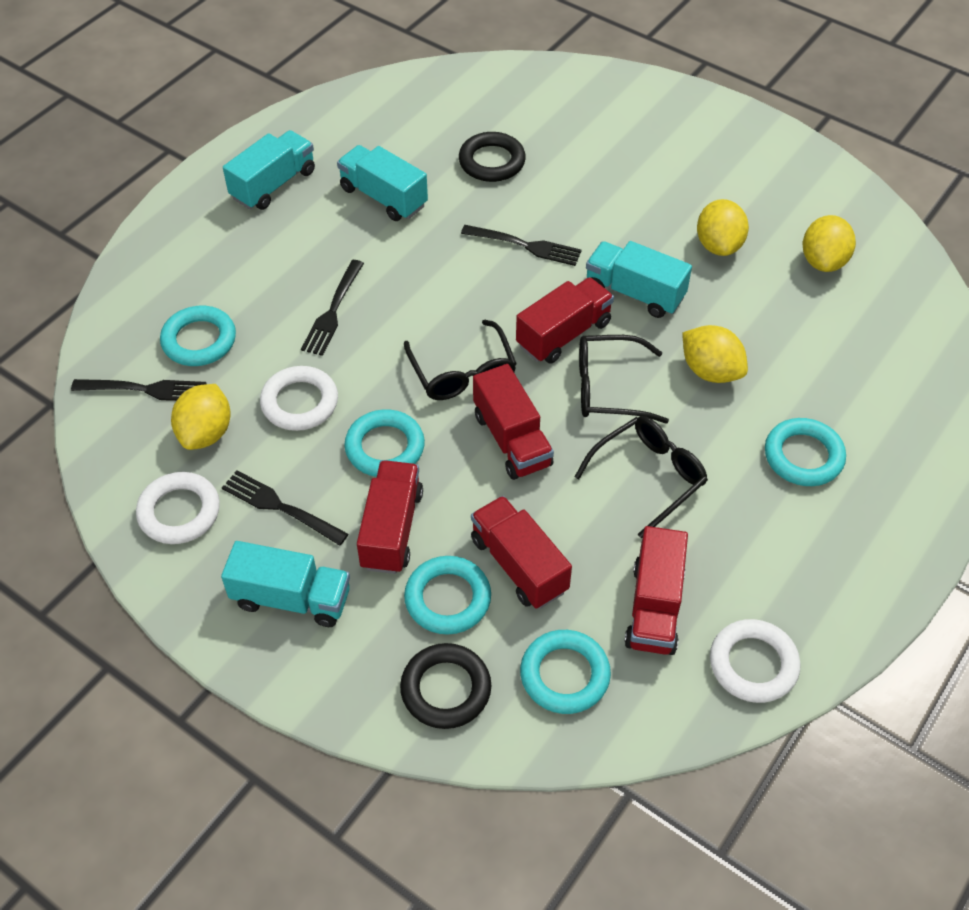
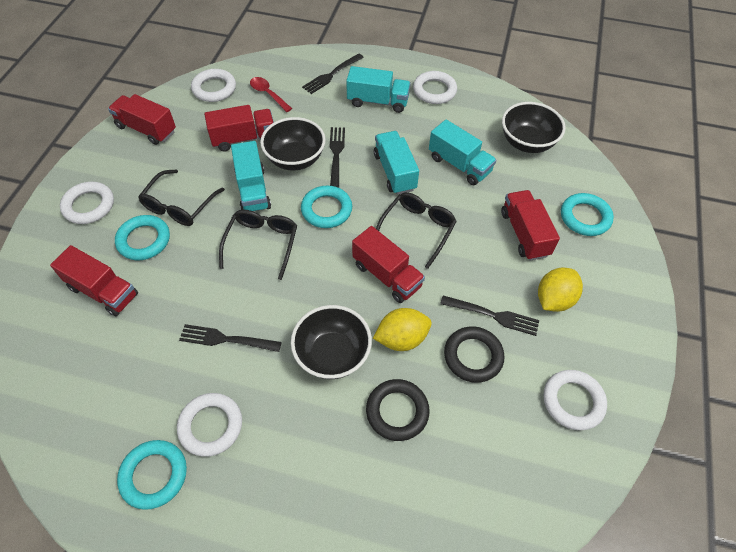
black bowl: 0 -> 3
red spoon: 0 -> 1
turquoise ring: 5 -> 4
white ring: 3 -> 5
yellow lemon: 4 -> 2

